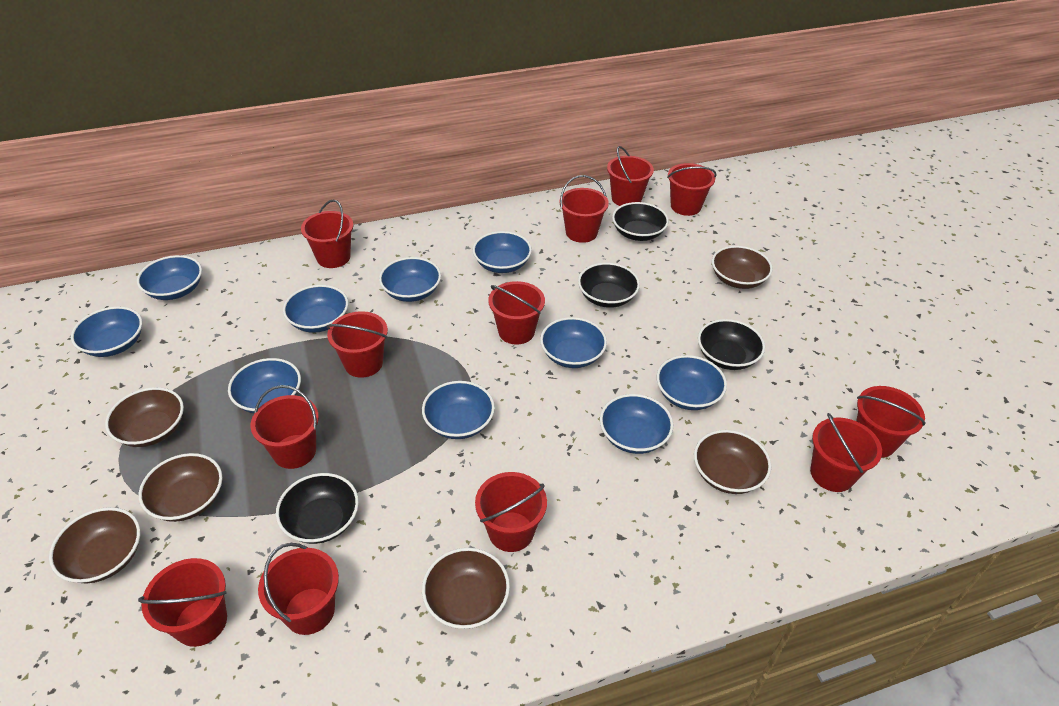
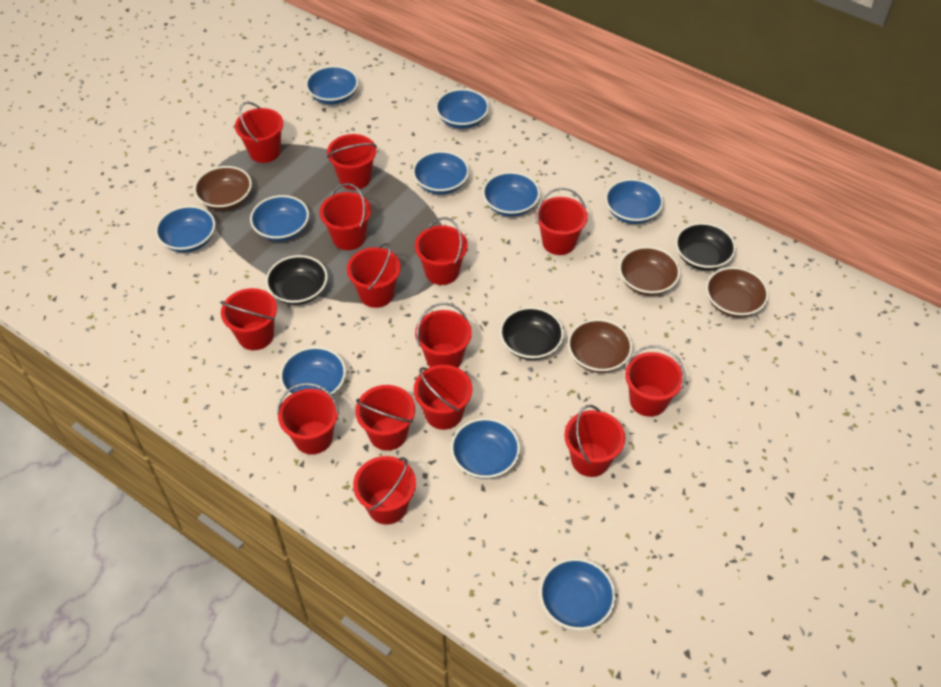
black bowl: 4 -> 3
brown bowl: 6 -> 4
red bucket: 12 -> 14

